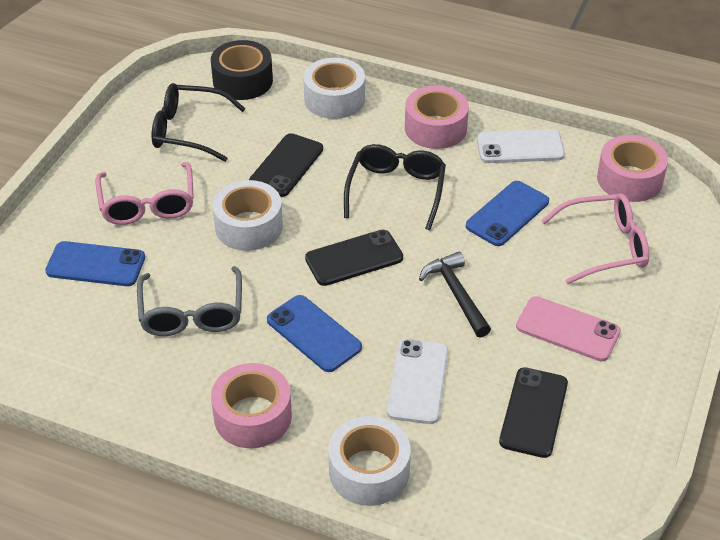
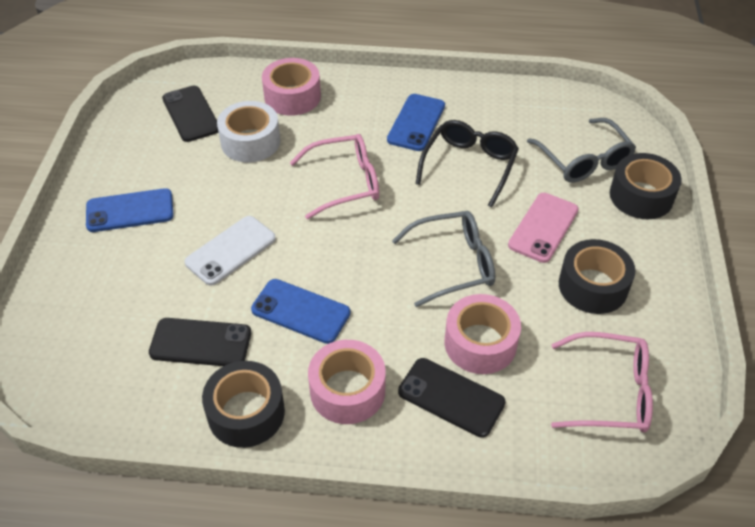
black glasses: 2 -> 1
black hammer: 1 -> 0
black tape: 1 -> 3
grey glasses: 1 -> 2
white phone: 2 -> 1
white tape: 3 -> 1

